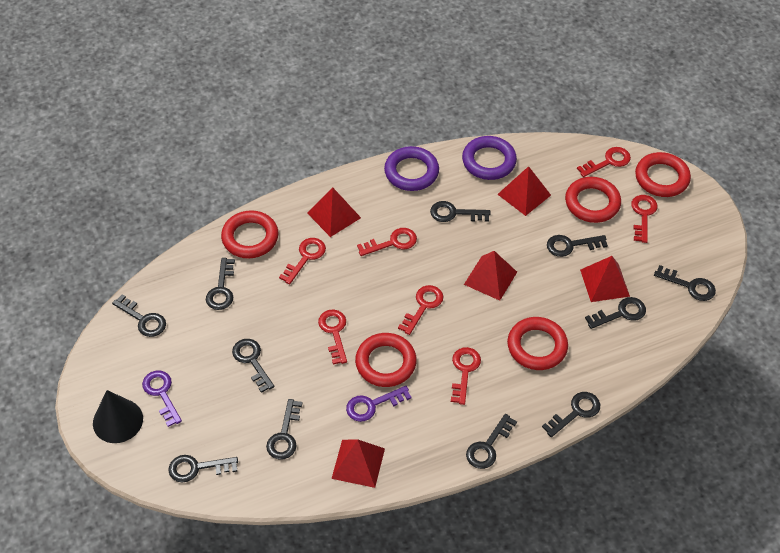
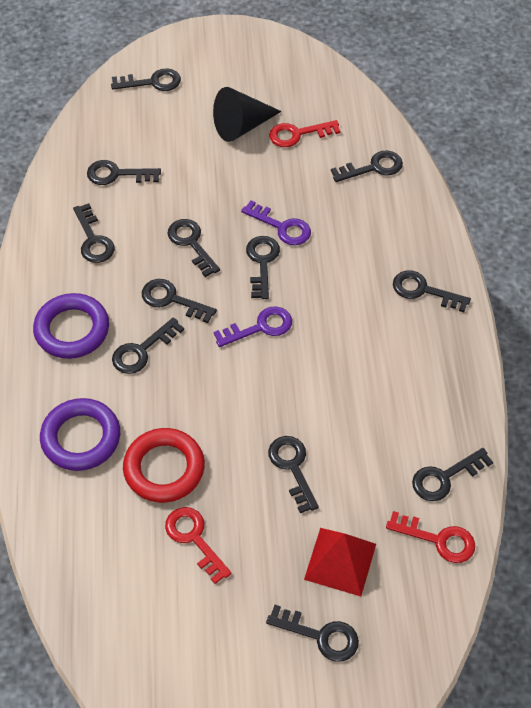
black key: 11 -> 12
red key: 7 -> 3
red pyramid: 5 -> 1
red ring: 5 -> 1

